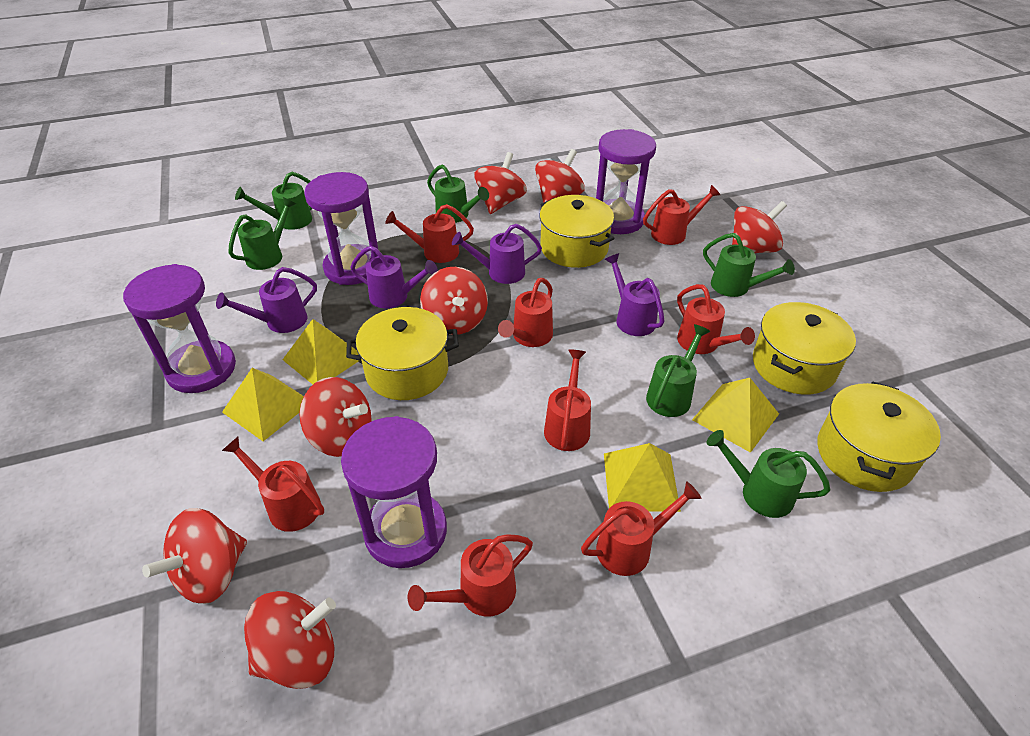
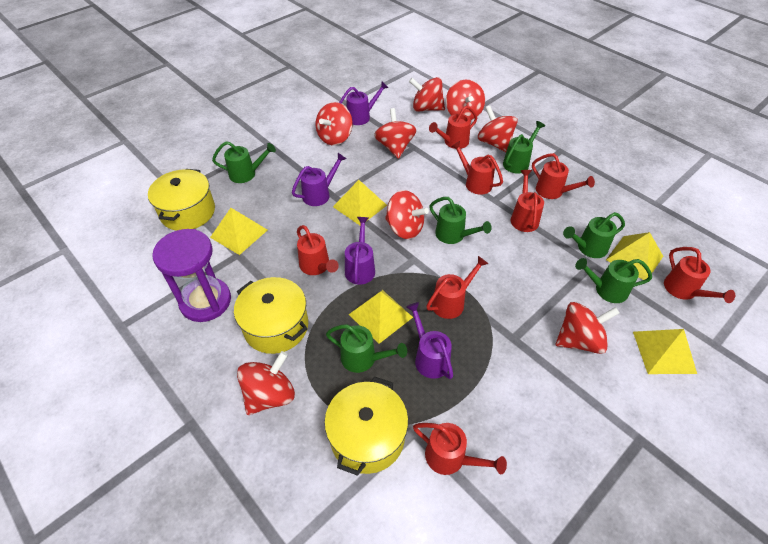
purple hourglass: 4 -> 1
red spinning top: 7 -> 8
yellow pot: 4 -> 3
yellow pyramid: 4 -> 5

